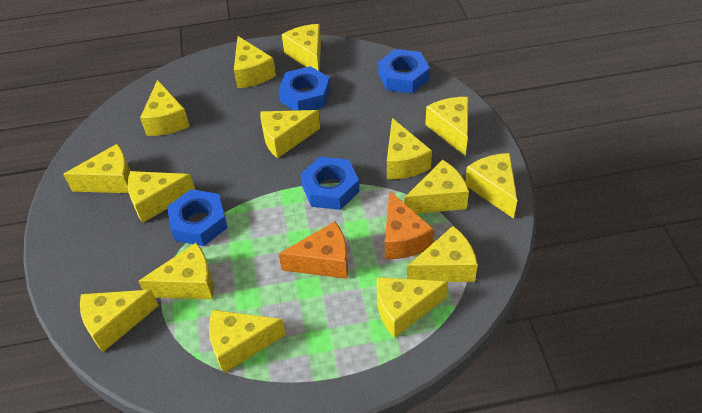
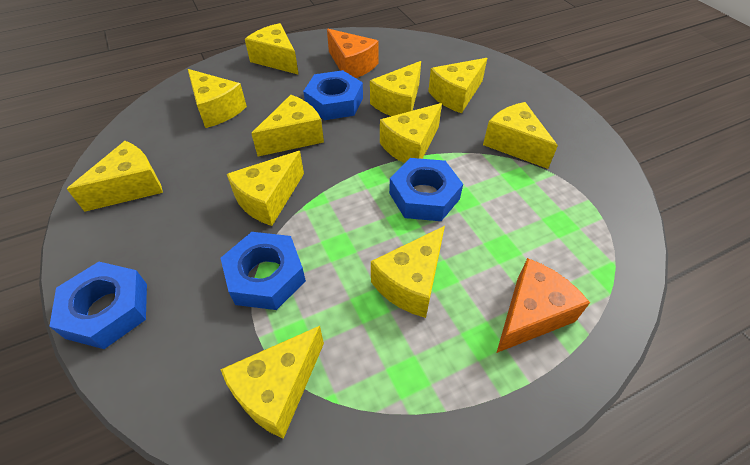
yellow cheese: 15 -> 11

